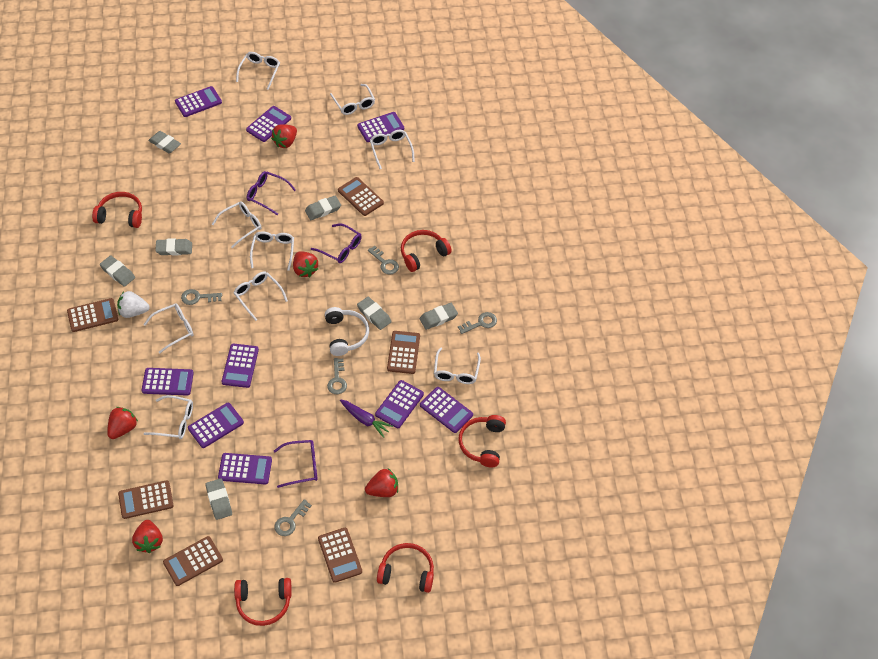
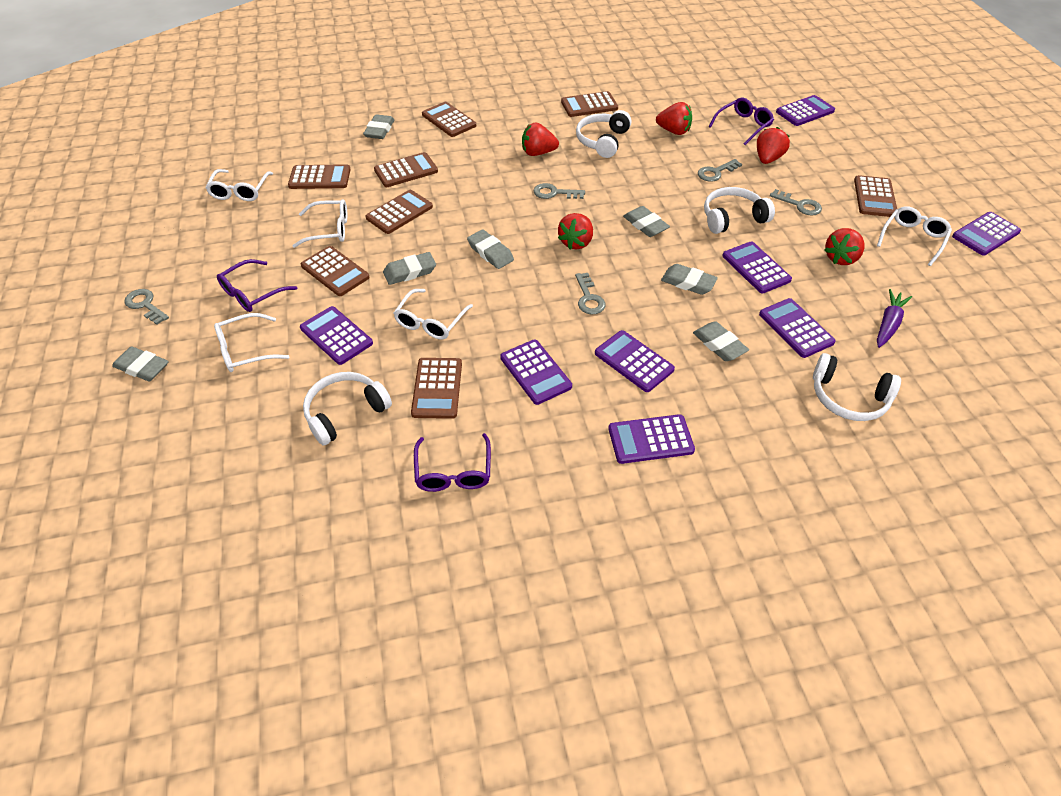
brown calculator: 6 -> 8
purple calculator: 9 -> 8
red headphones: 5 -> 0
white glasses: 9 -> 5
white headphones: 1 -> 4
white strawberry: 1 -> 0

